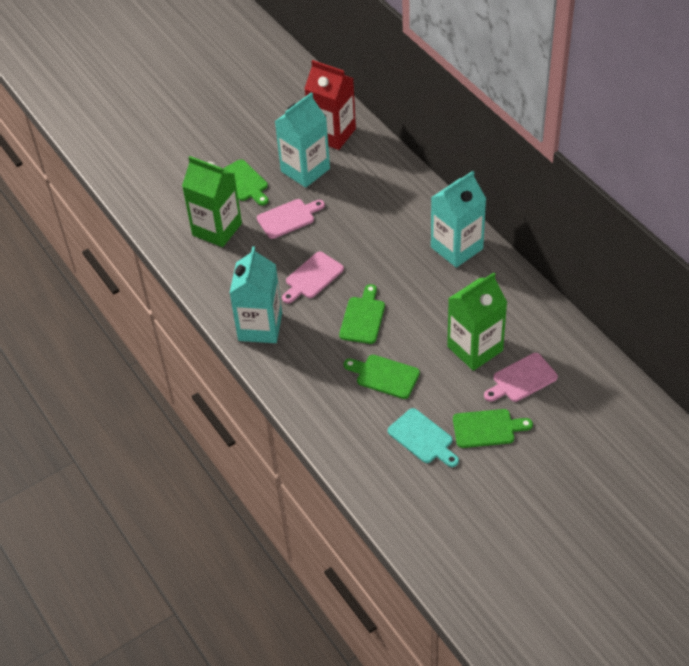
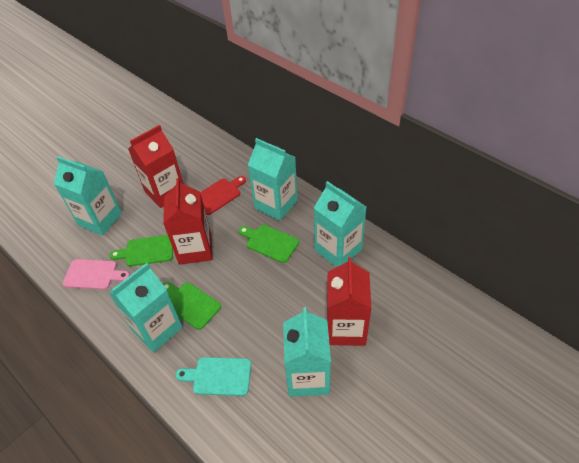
green carton: 2 -> 0
green cutting board: 4 -> 3
pink cutting board: 3 -> 1
red carton: 1 -> 3
red cutting board: 0 -> 1
turquoise carton: 3 -> 5

